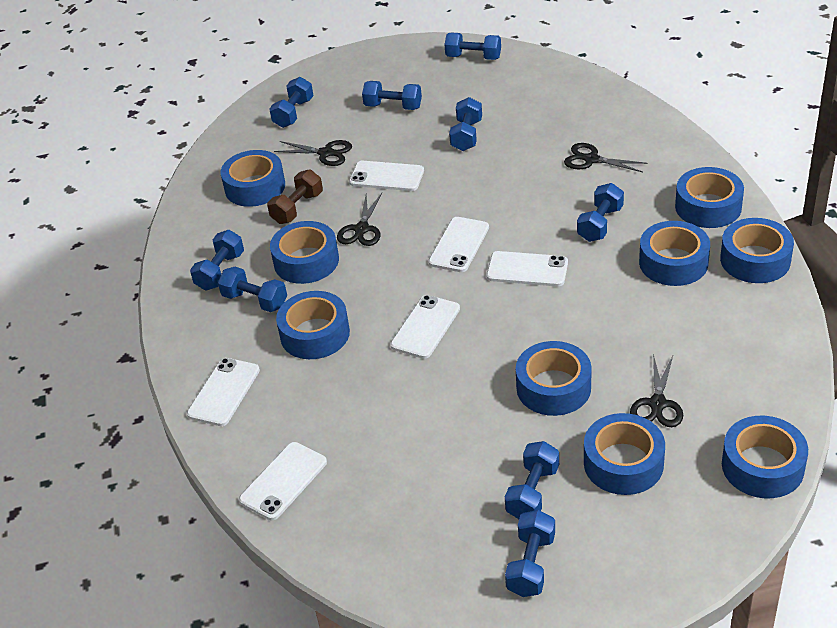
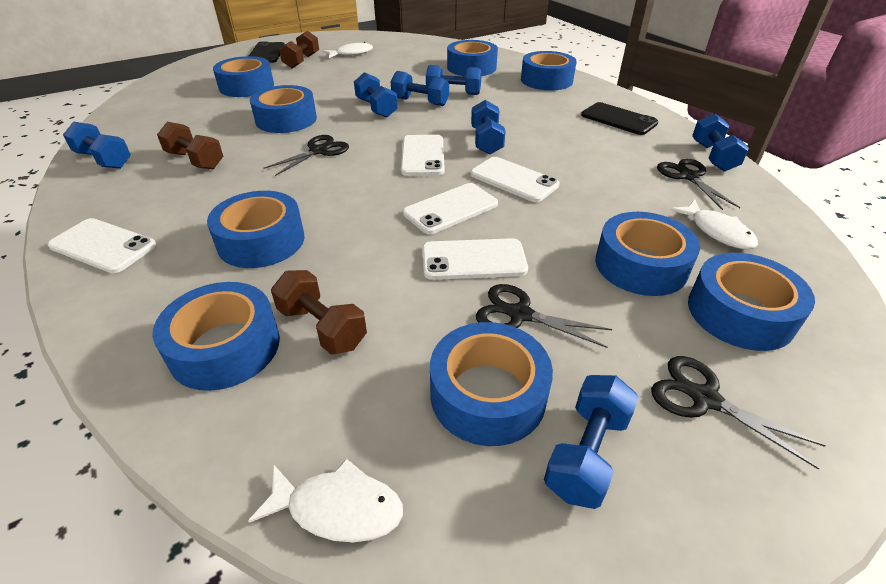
black phone: 0 -> 2
blue dumbbell: 9 -> 7
brown dumbbell: 1 -> 3
white fish: 0 -> 3
white phone: 6 -> 5

